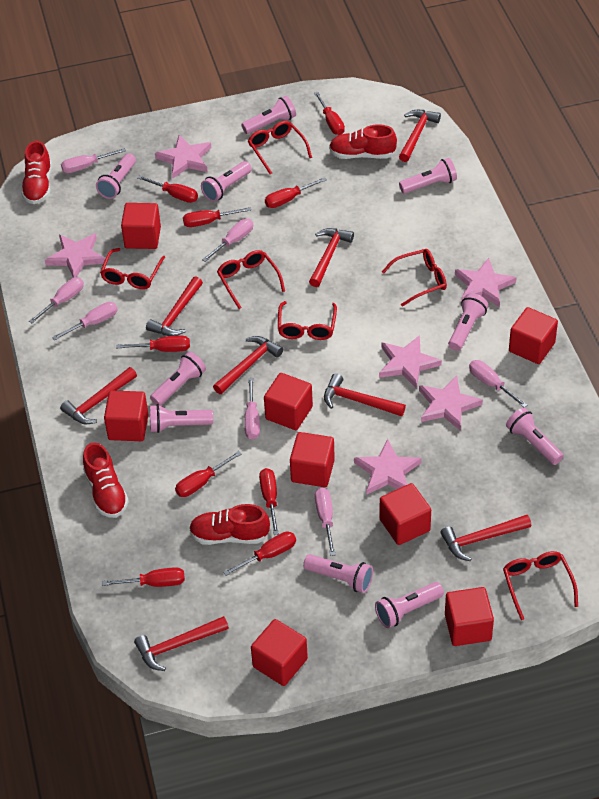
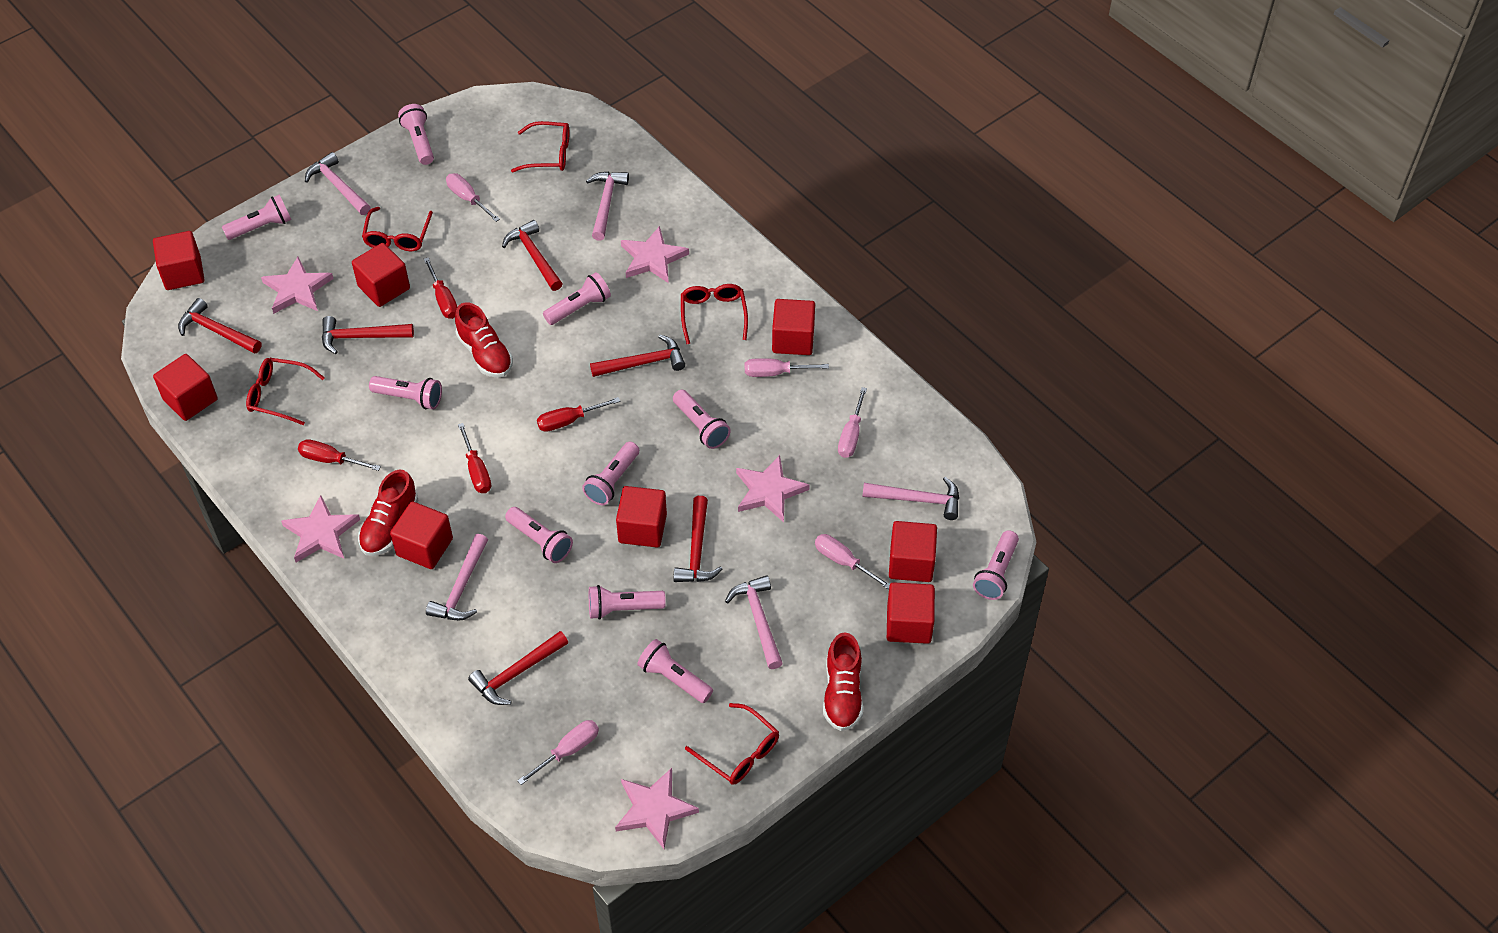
pink hammer: 0 -> 5
pink screwdriver: 7 -> 5
pink star: 6 -> 5
red glasses: 6 -> 5
red hammer: 8 -> 6
red screwdriver: 9 -> 4
red shoe: 4 -> 3

